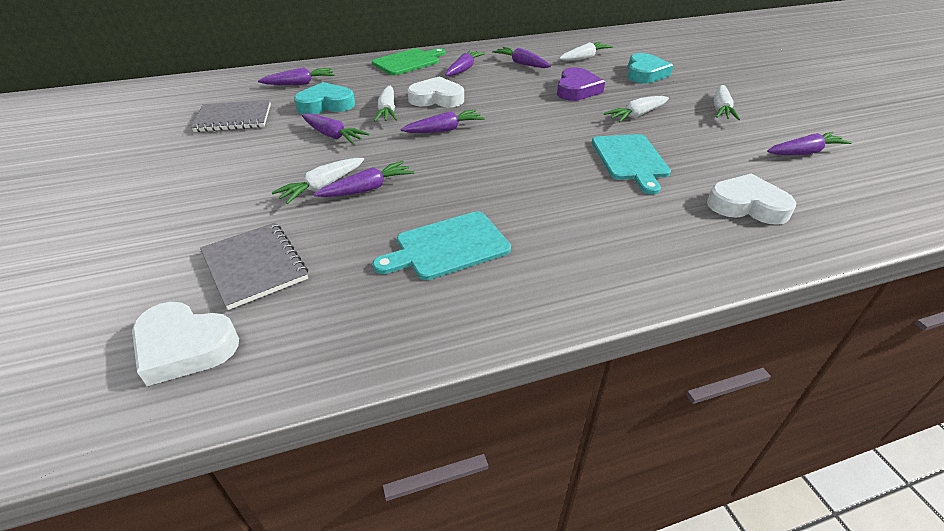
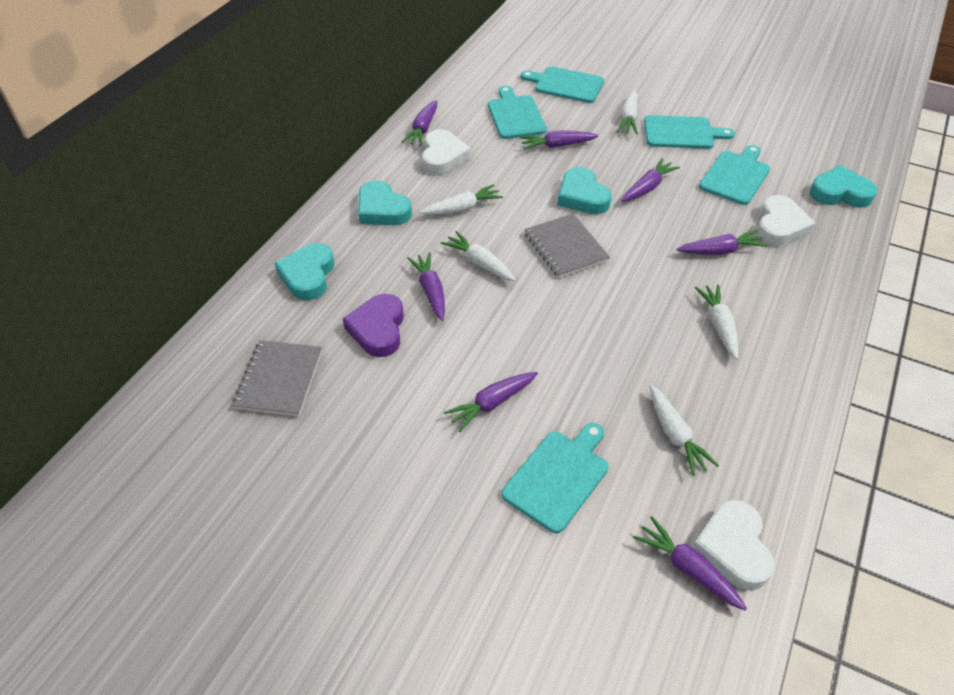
green cutting board: 1 -> 0
turquoise cutting board: 2 -> 5
turquoise heart: 2 -> 4

